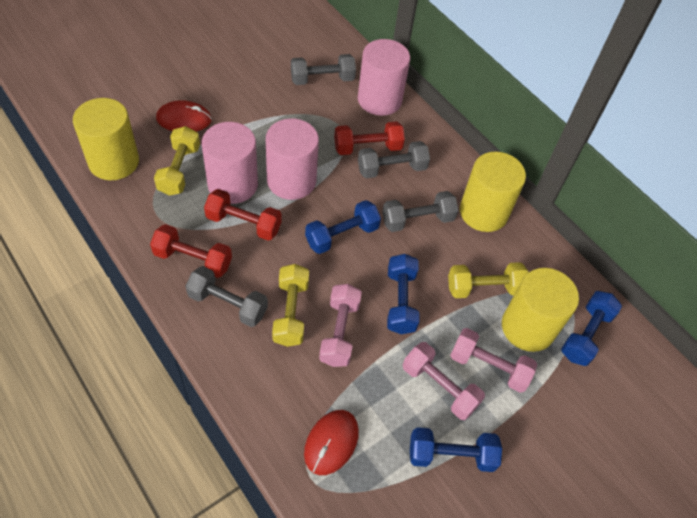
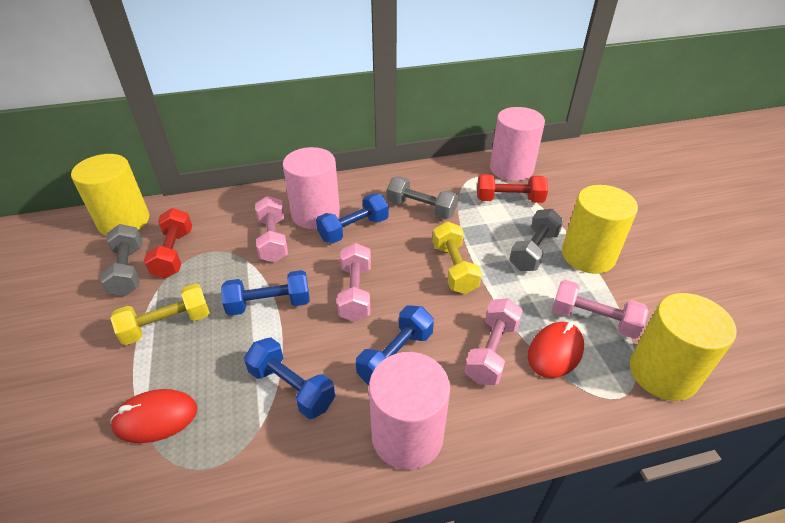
grey dumbbell: 4 -> 3
pink dumbbell: 3 -> 4
red dumbbell: 3 -> 2
yellow dumbbell: 3 -> 2

